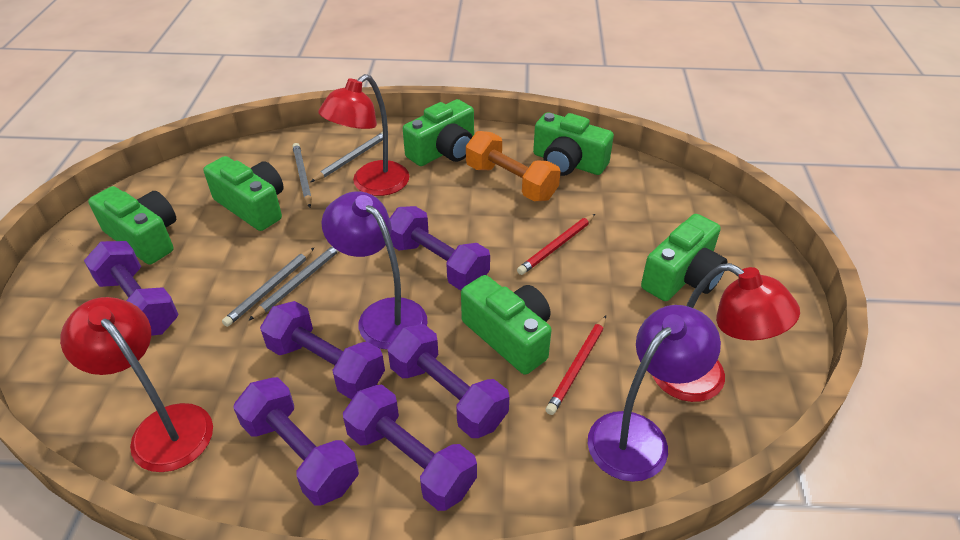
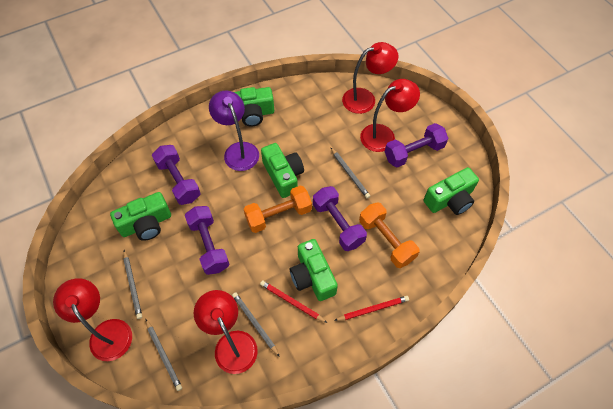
green camera: 6 -> 5
orange dumbbell: 1 -> 2
purple dumbbell: 6 -> 4
purple lamp: 2 -> 1
red lamp: 3 -> 4

